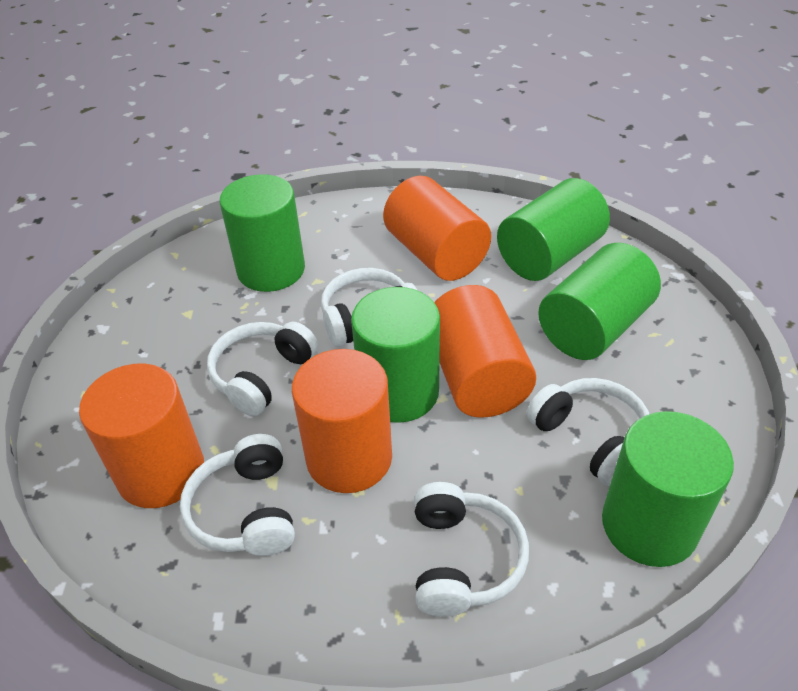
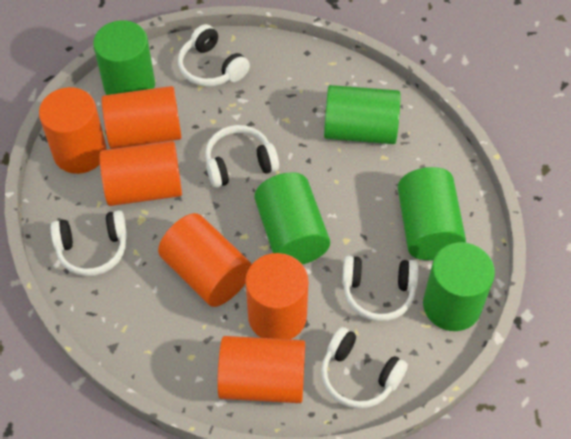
orange cylinder: 4 -> 6

